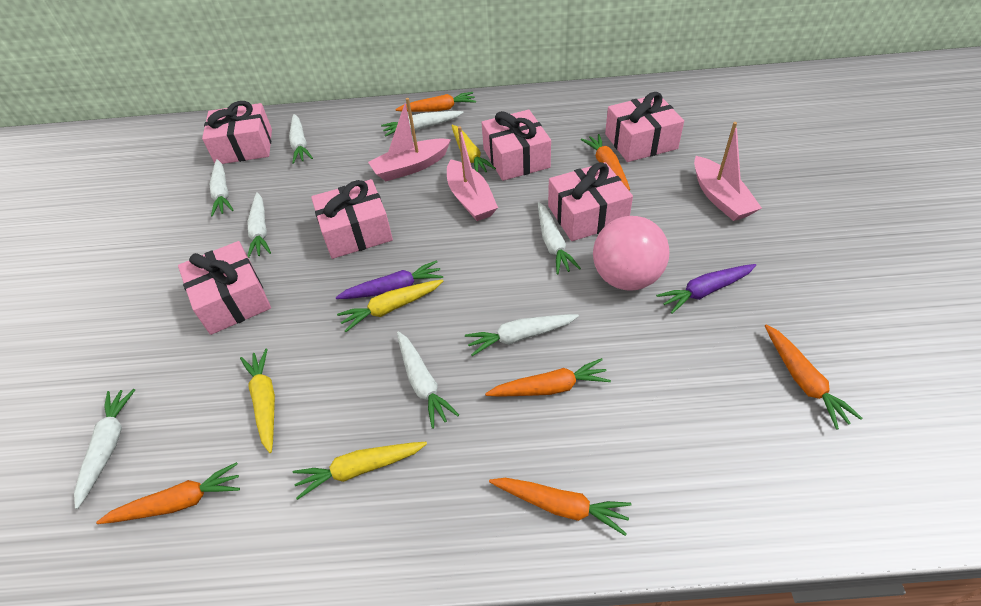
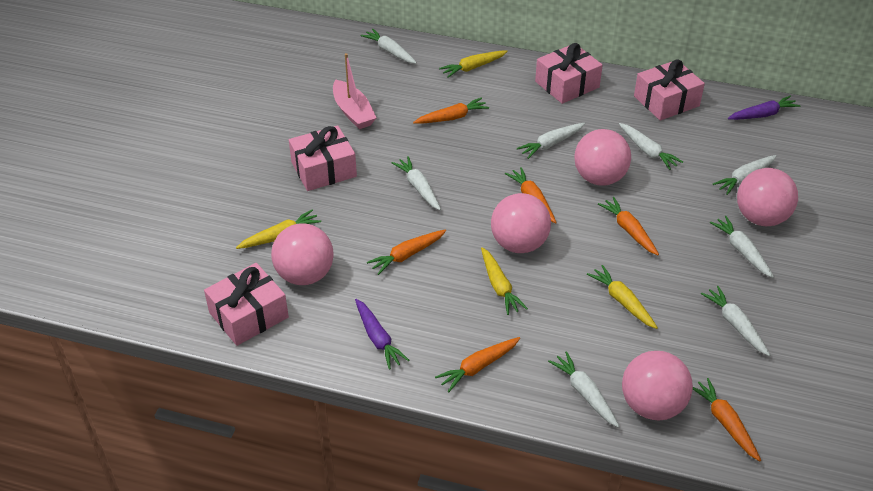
pink ball: 1 -> 5
pink boat: 3 -> 1
pink gift: 6 -> 4

